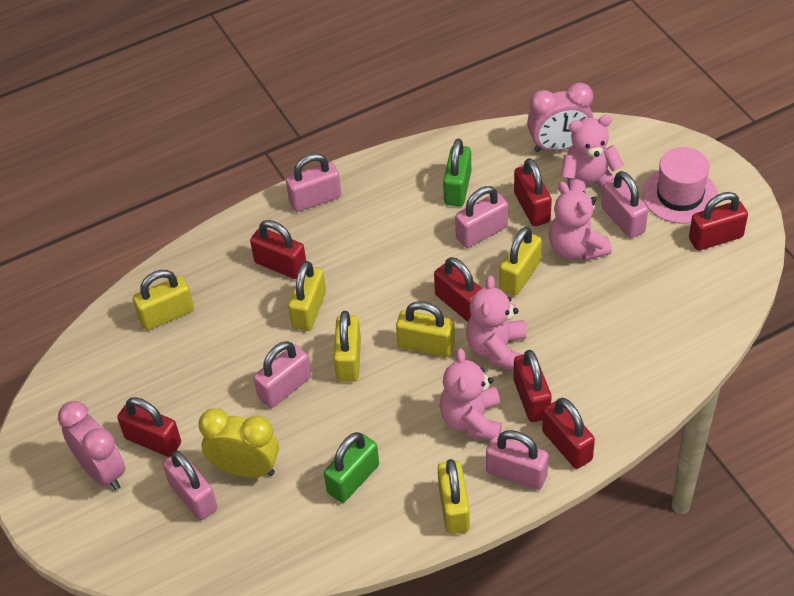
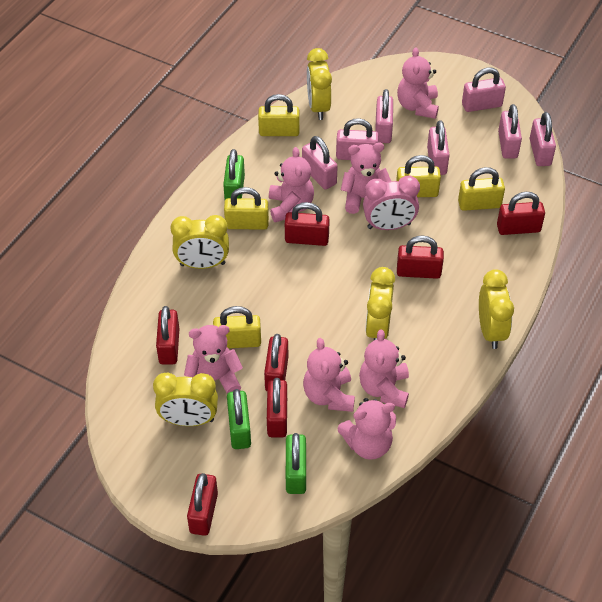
green padlock: 2 -> 3
pink clock: 2 -> 1
pink hat: 1 -> 0
pink padlock: 6 -> 7
pink teddy bear: 4 -> 7
yellow clock: 1 -> 5
yellow padlock: 6 -> 5

